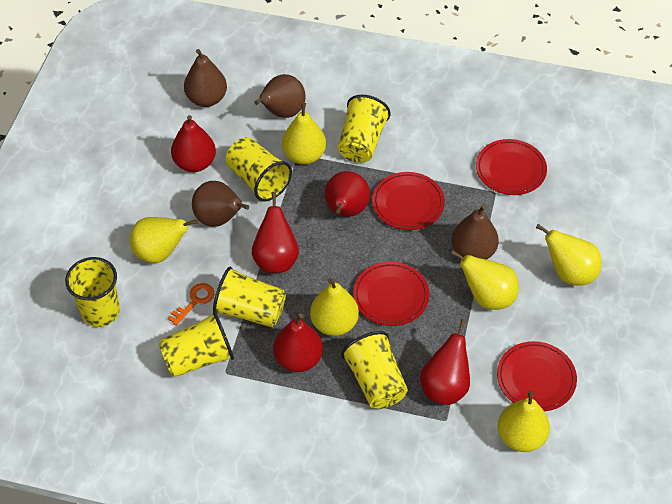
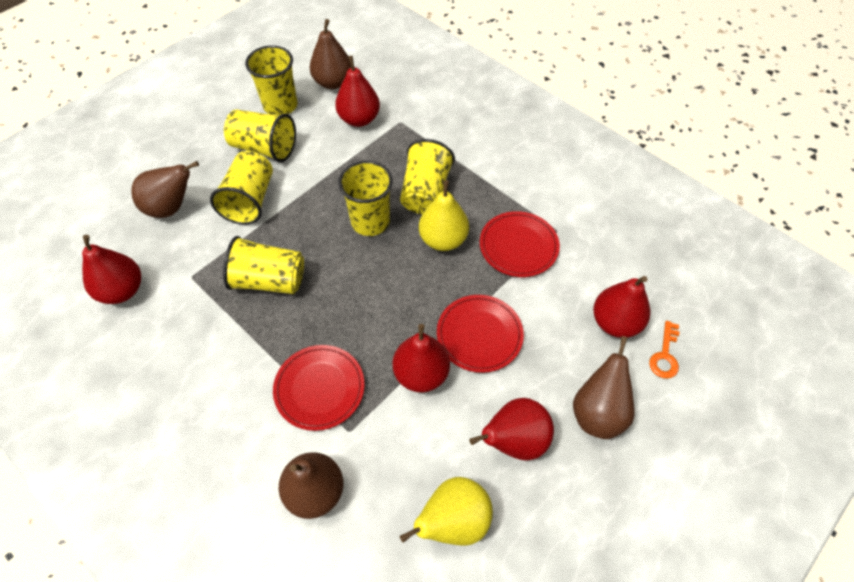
red plate: 4 -> 3
yellow pear: 6 -> 2

